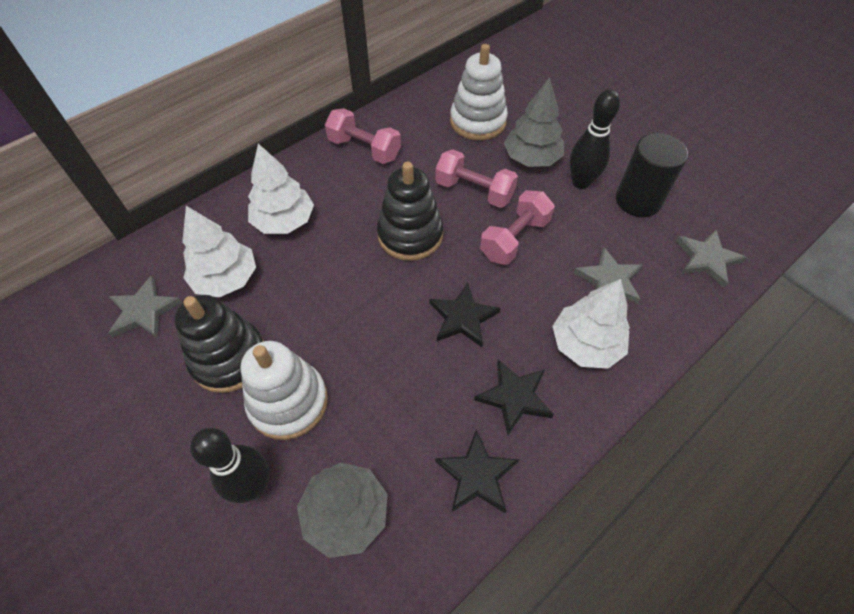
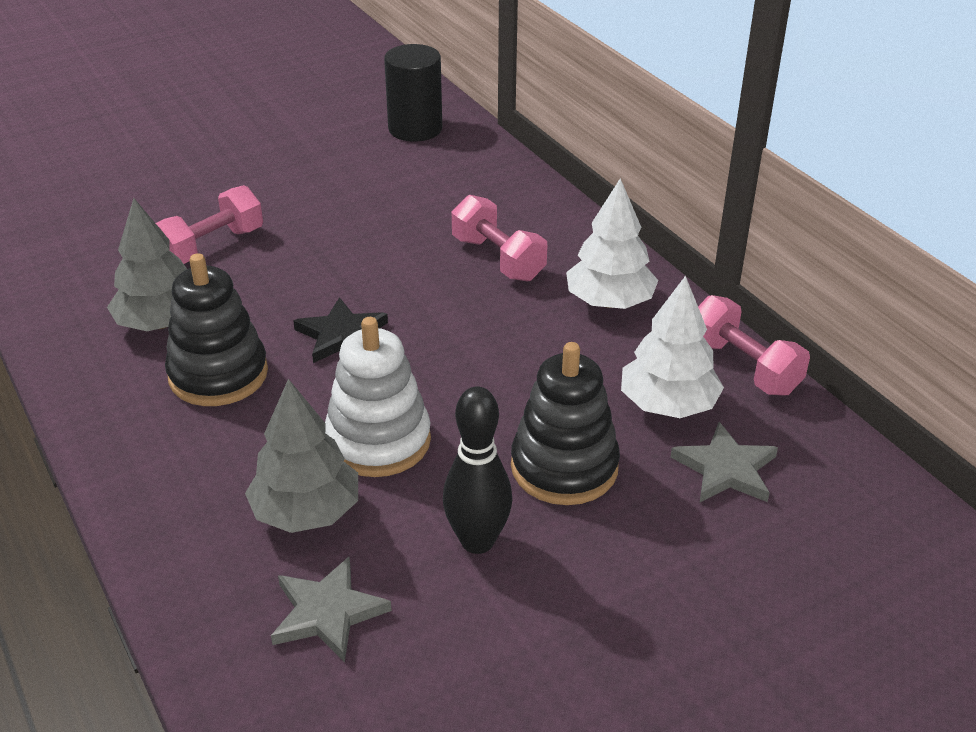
black bowling pin: 2 -> 1
black star: 3 -> 1
grey star: 3 -> 2
white stacking toy: 2 -> 1
white tree: 3 -> 2

